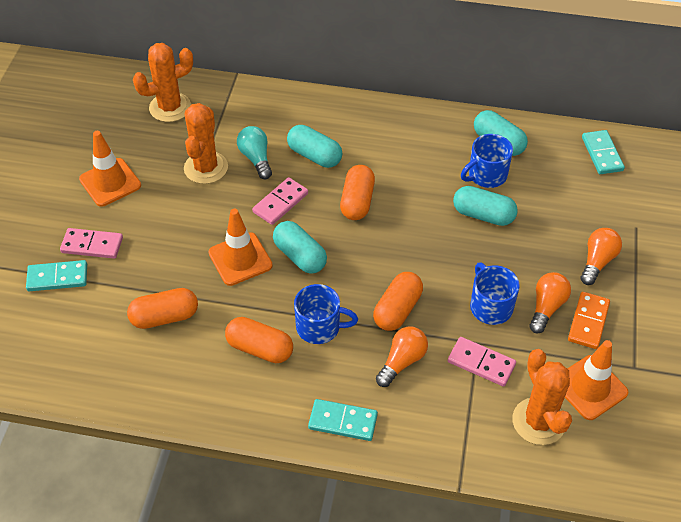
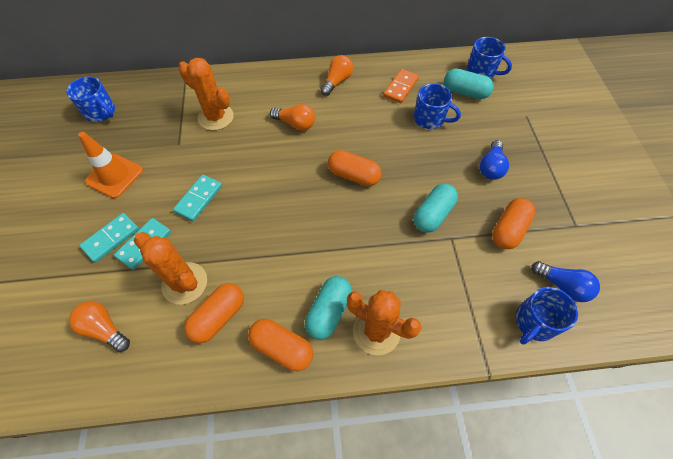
blue light bulb: 0 -> 2
blue mug: 3 -> 4
orange traffic cone: 3 -> 1
pink domino: 3 -> 0
turquoise capsule: 4 -> 3
turquoise light bulb: 1 -> 0

